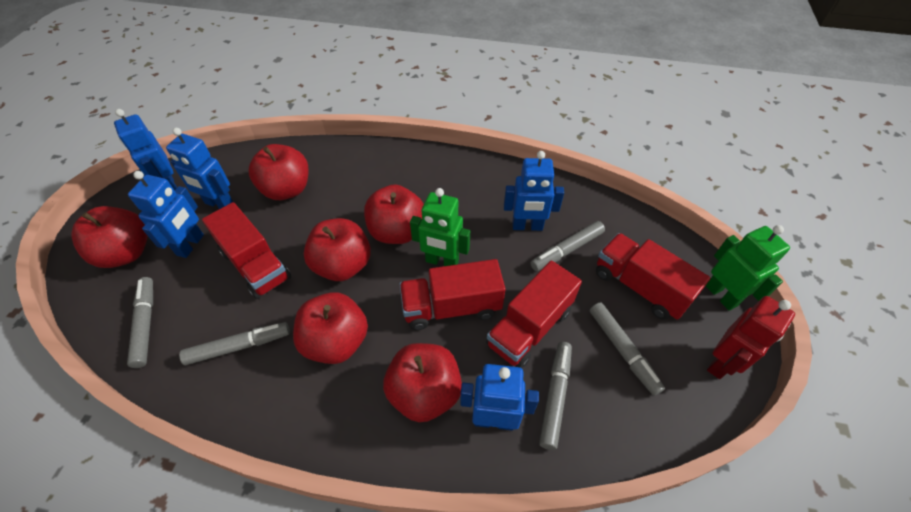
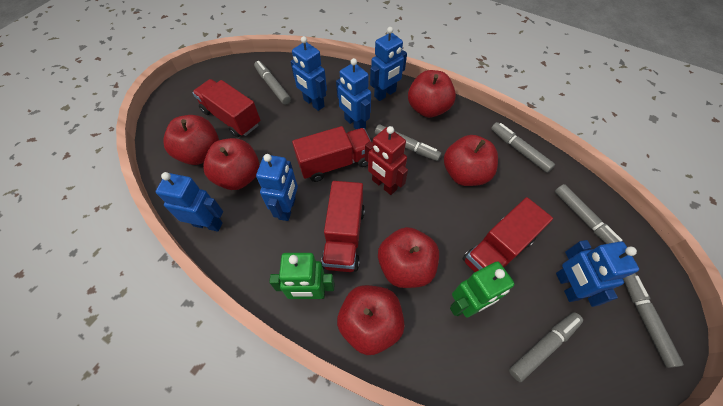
blue robot: 5 -> 6
grey marker: 5 -> 6

